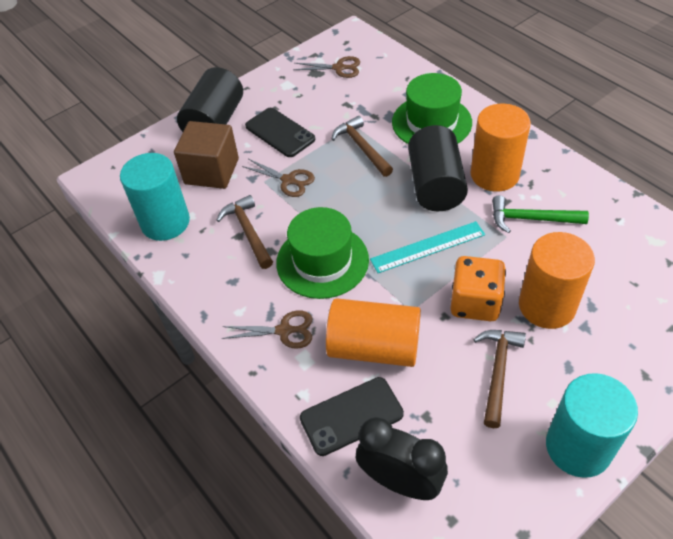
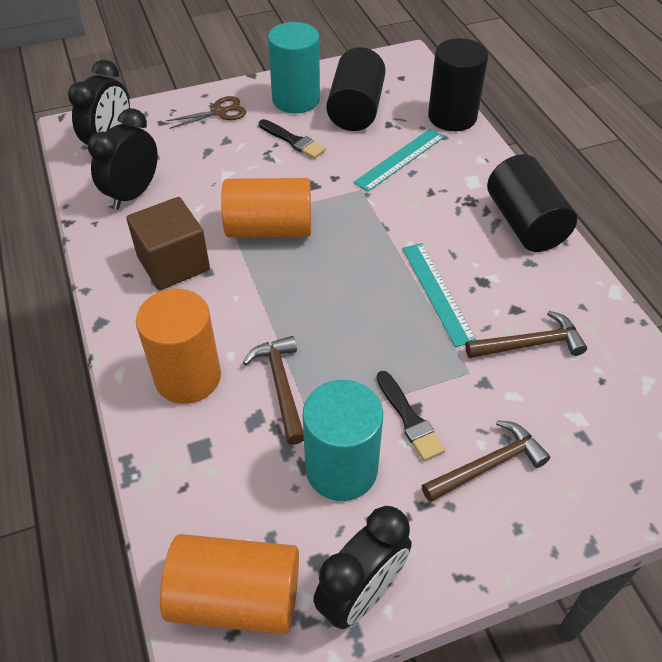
black brush: 0 -> 2
black clock: 1 -> 3
black cylinder: 2 -> 3
black phone: 2 -> 0
brown scissors: 3 -> 1
green hammer: 1 -> 0
green hat: 2 -> 0
orange dice: 1 -> 0
turquoise ruler: 1 -> 2

